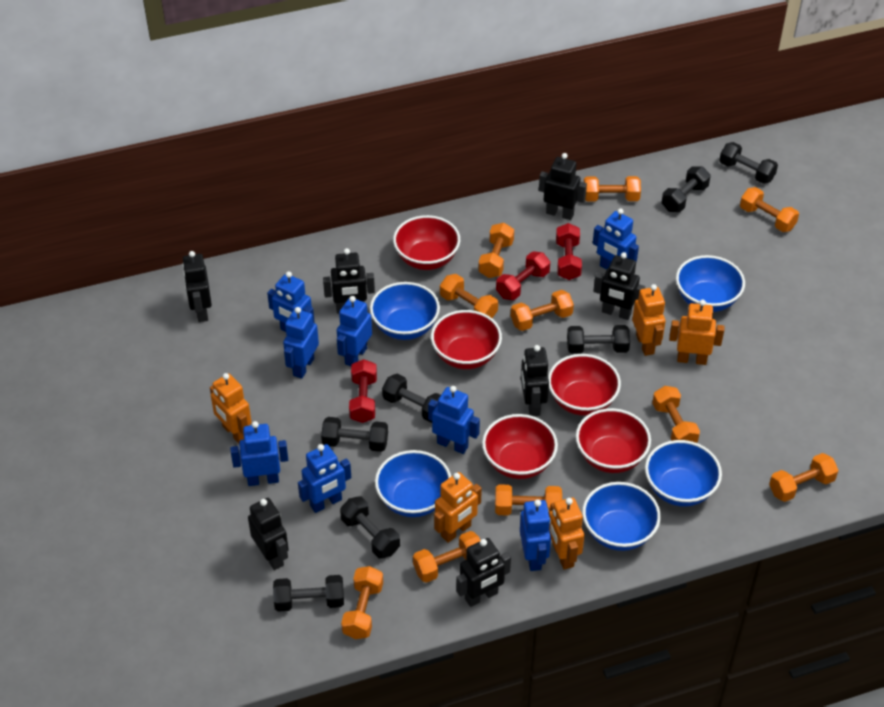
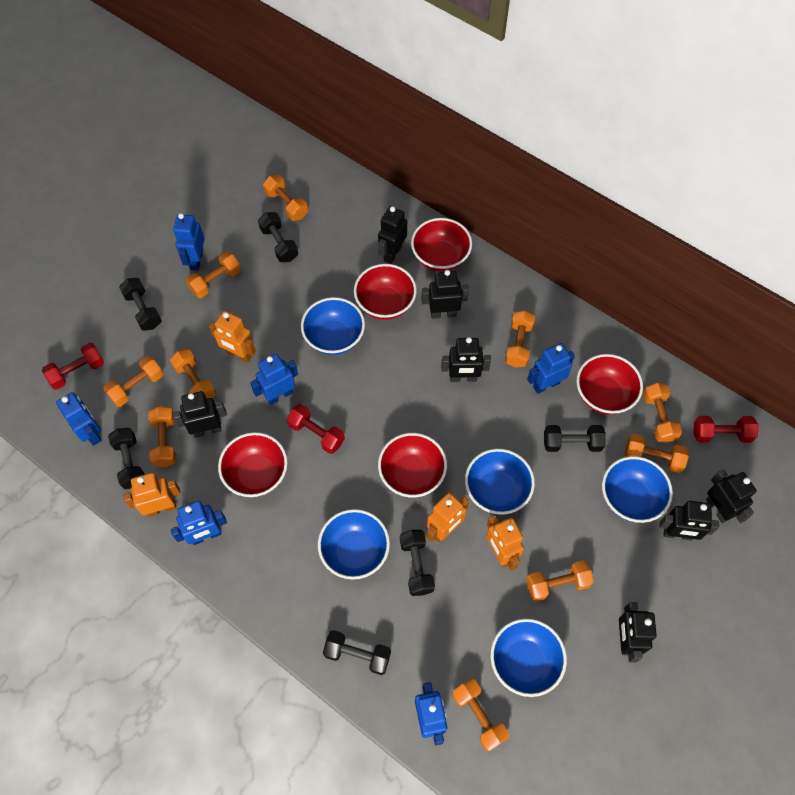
black dumbbell: 7 -> 6
blue robot: 8 -> 6
orange robot: 5 -> 4

